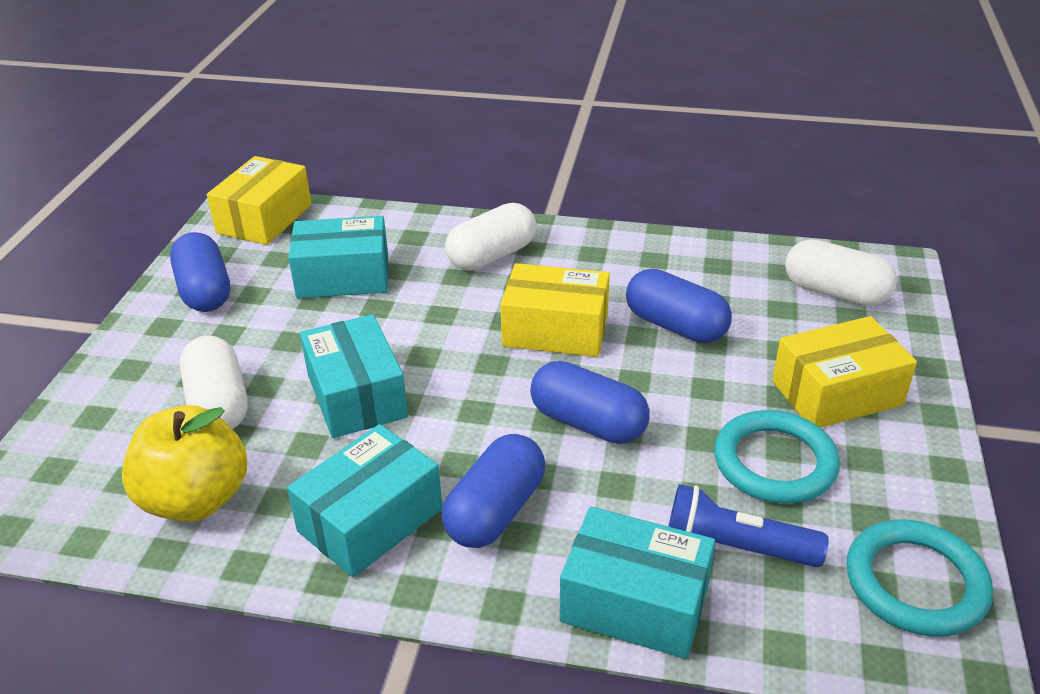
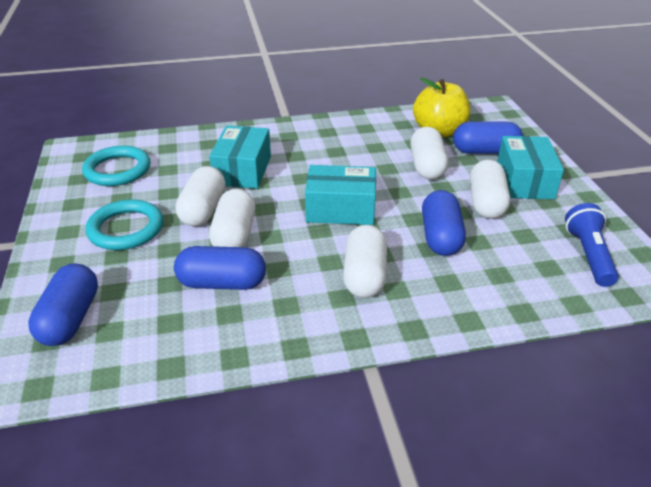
turquoise box: 4 -> 3
white capsule: 3 -> 5
yellow box: 3 -> 0

